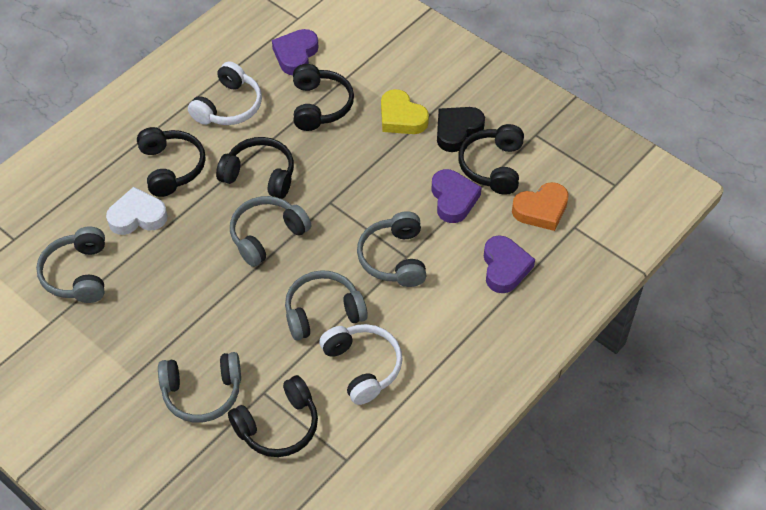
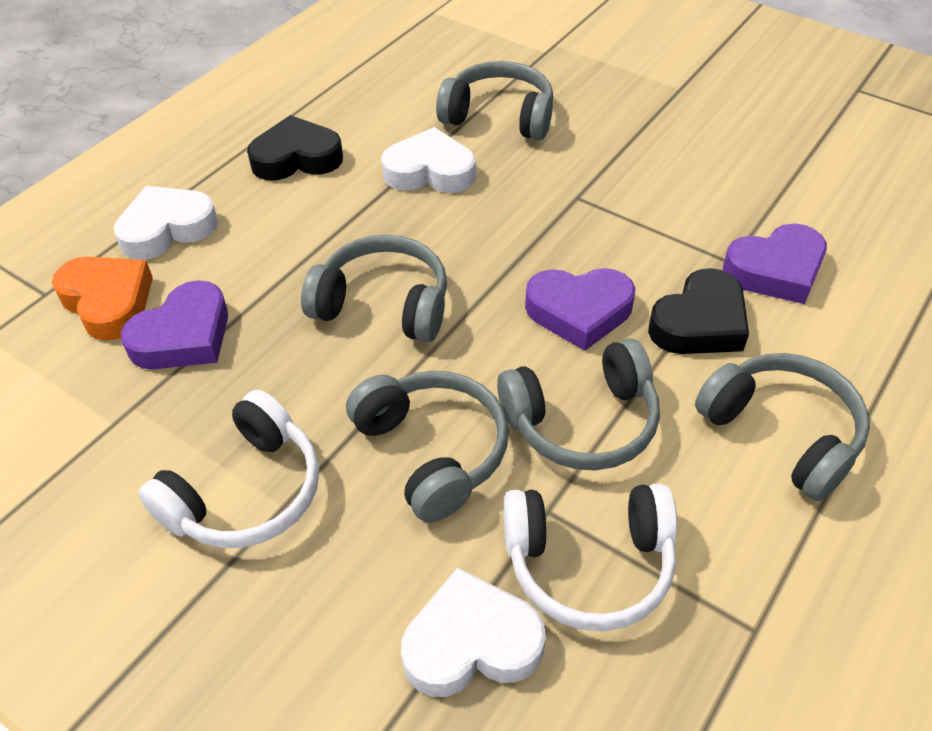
black headphones: 5 -> 0
black heart: 1 -> 2
white heart: 1 -> 3
yellow heart: 1 -> 0

